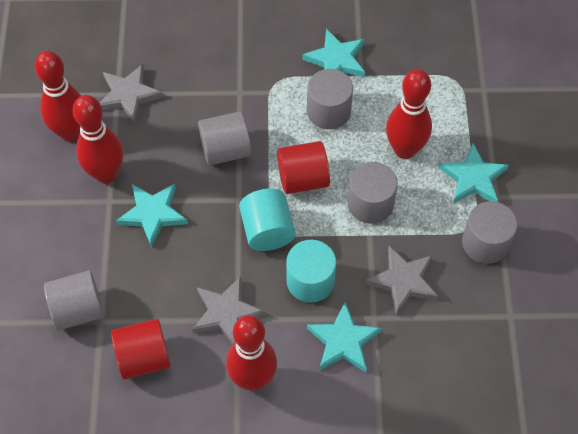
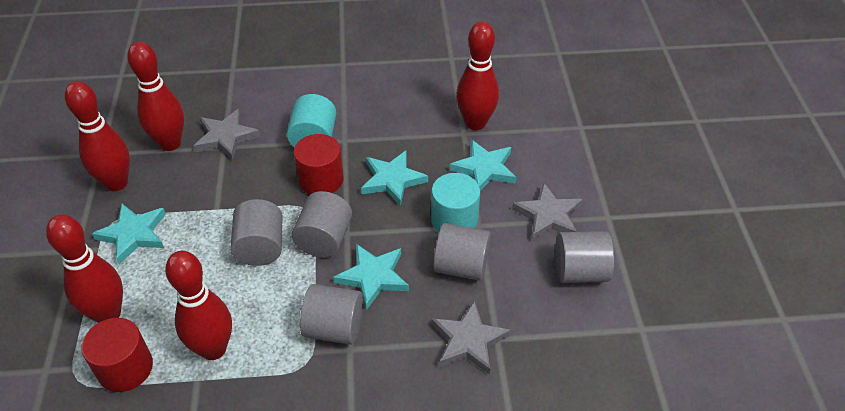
red bowling pin: 4 -> 5

